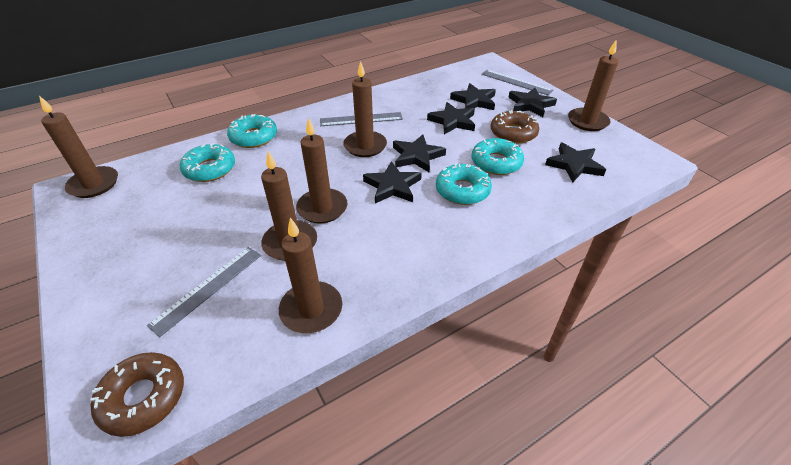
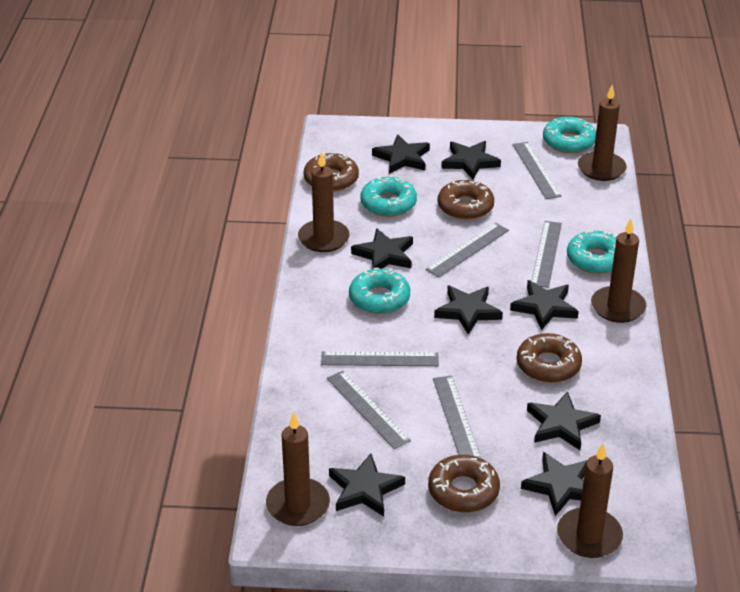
black star: 6 -> 8
brown candle: 6 -> 5
brown donut: 2 -> 4
grey ruler: 3 -> 6

